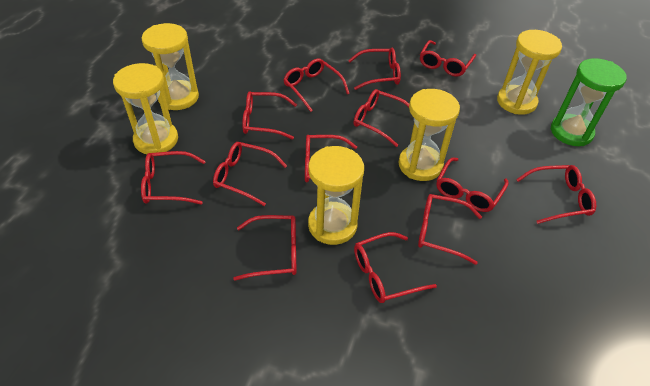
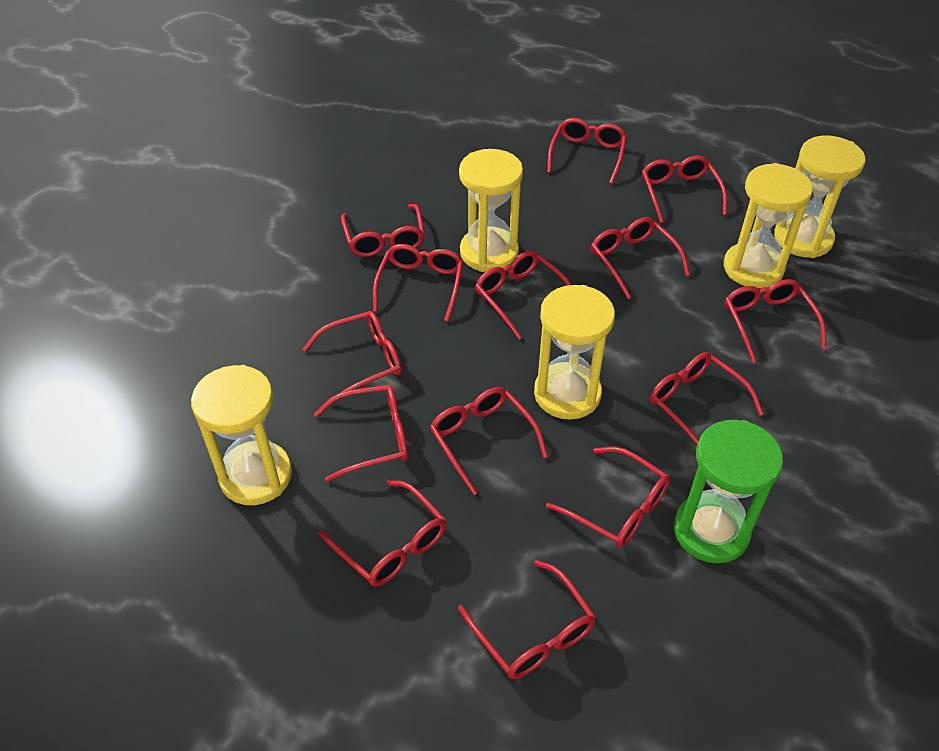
red glasses: 13 -> 14

